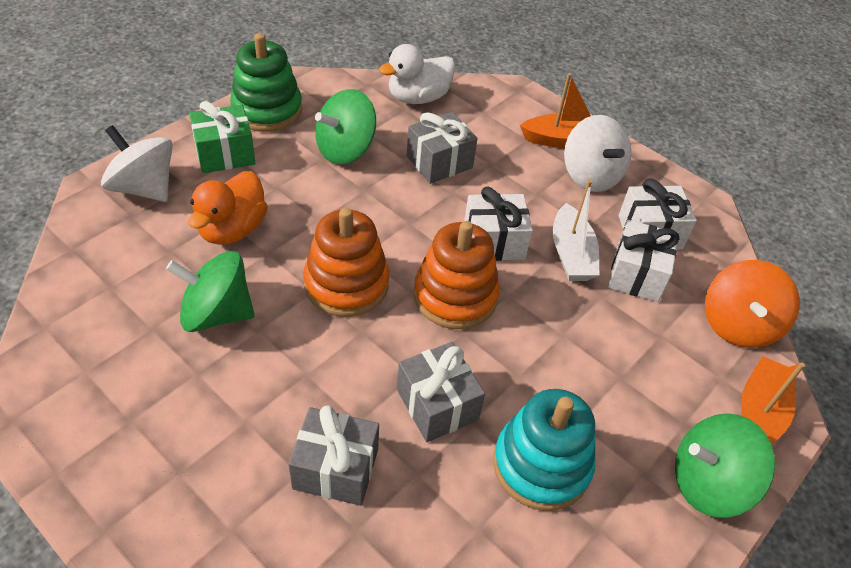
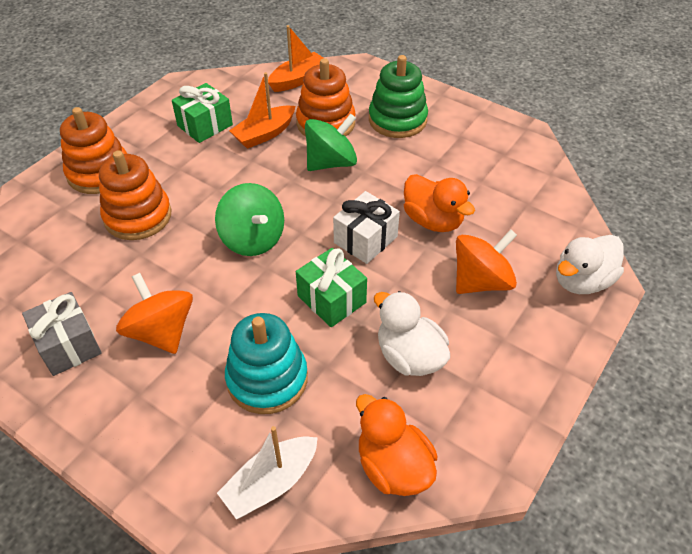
green gift: 1 -> 2
green spinning top: 3 -> 2
grey gift: 3 -> 1
orange duck: 1 -> 2
orange spinning top: 1 -> 2
orange stacking toy: 2 -> 3
white duck: 1 -> 2
white gift: 3 -> 1
white spinning top: 2 -> 0

